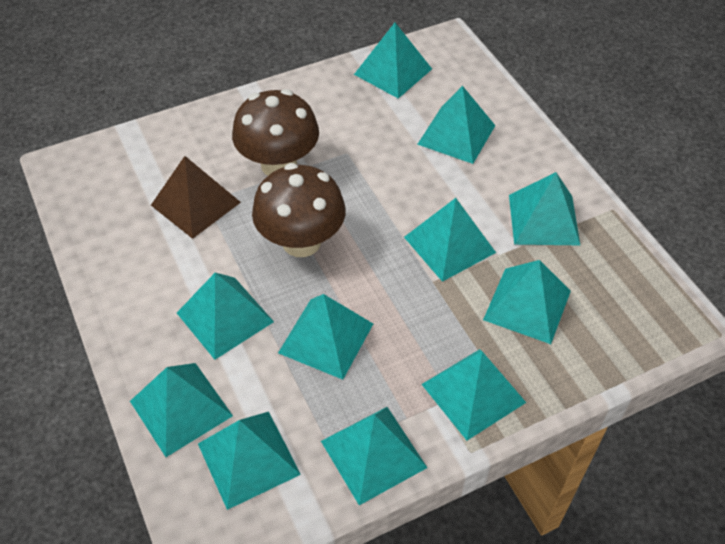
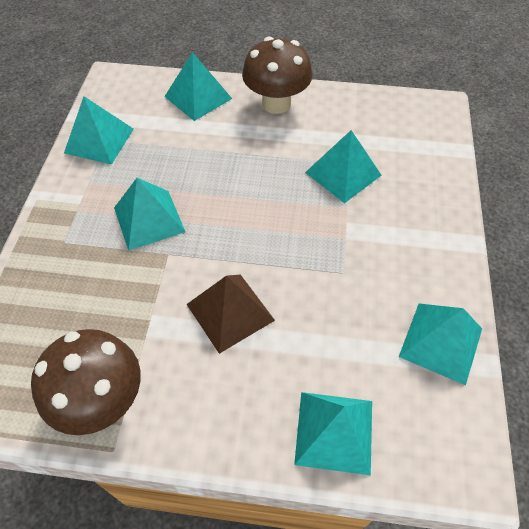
turquoise pyramid: 11 -> 6

